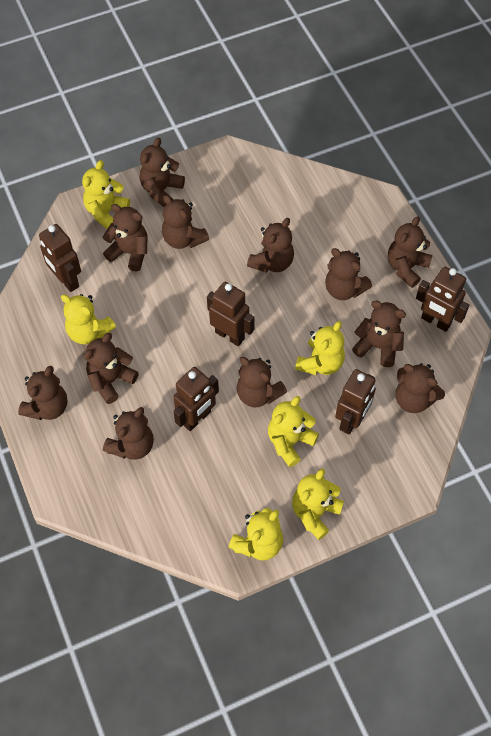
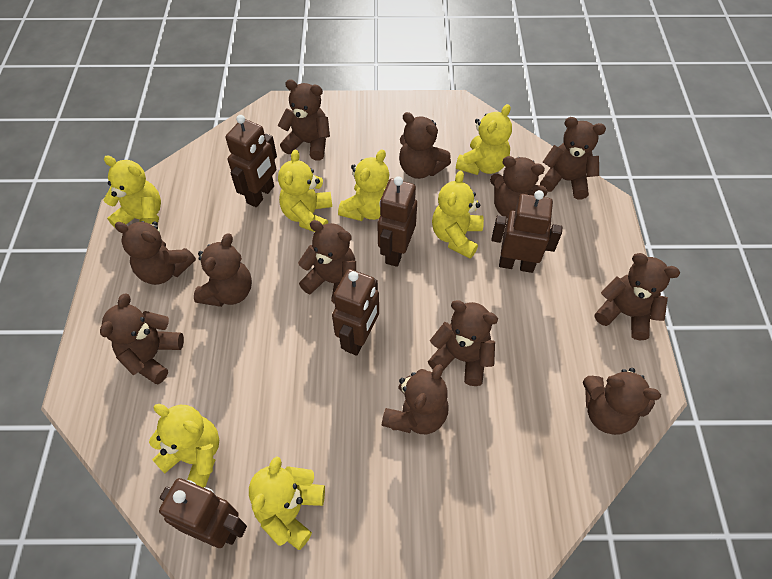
yellow teddy bear: 6 -> 7

